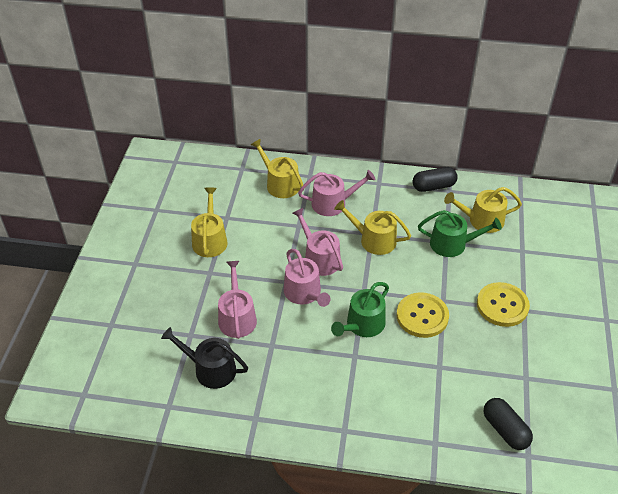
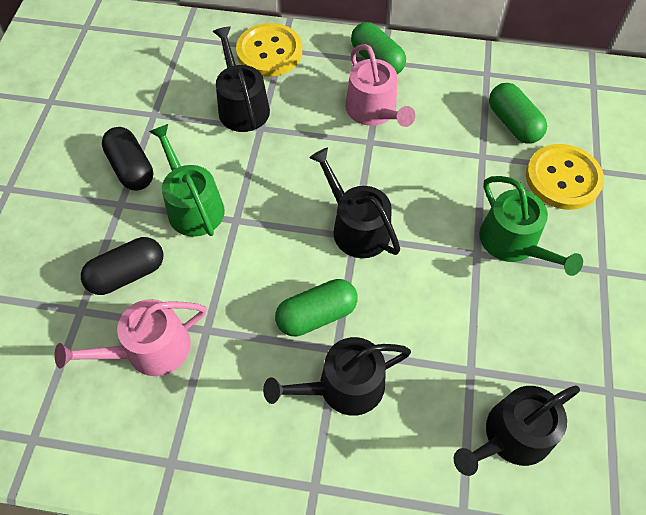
black watering can: 1 -> 4
green capsule: 0 -> 3
pink watering can: 4 -> 2
yellow watering can: 4 -> 0

